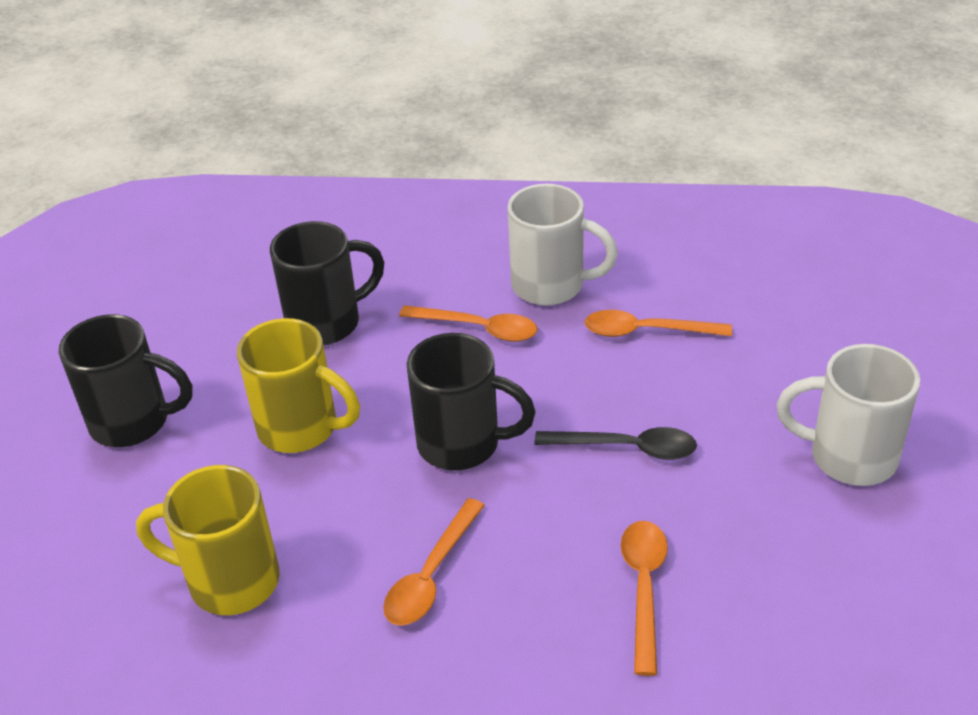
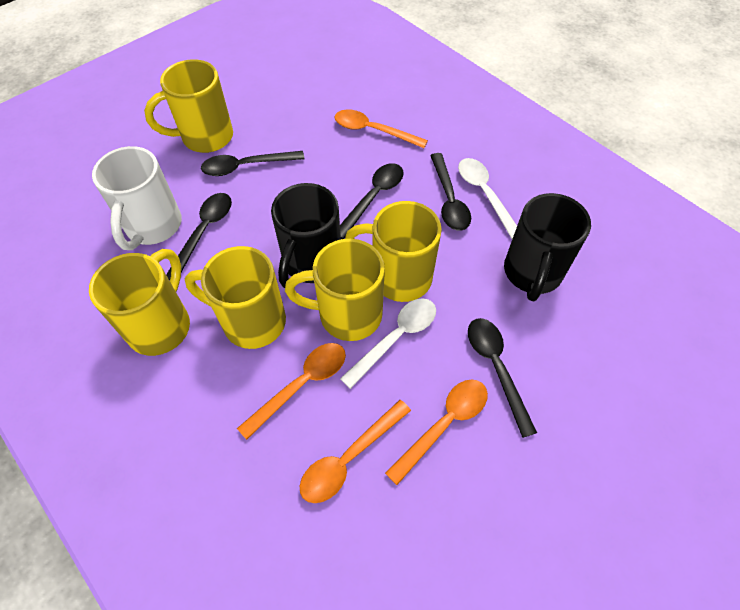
black mug: 3 -> 2
black spoon: 1 -> 5
white mug: 2 -> 1
white spoon: 0 -> 2
yellow mug: 2 -> 5

